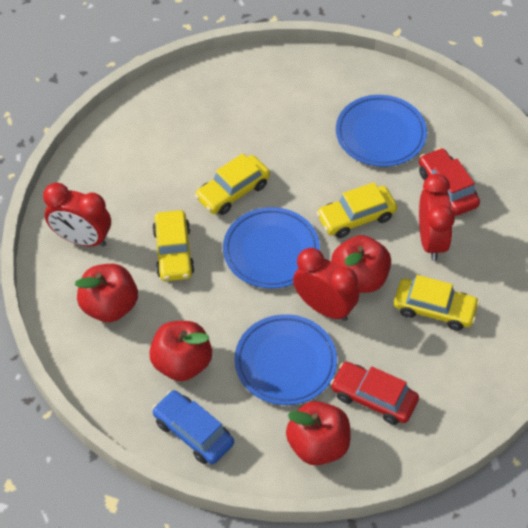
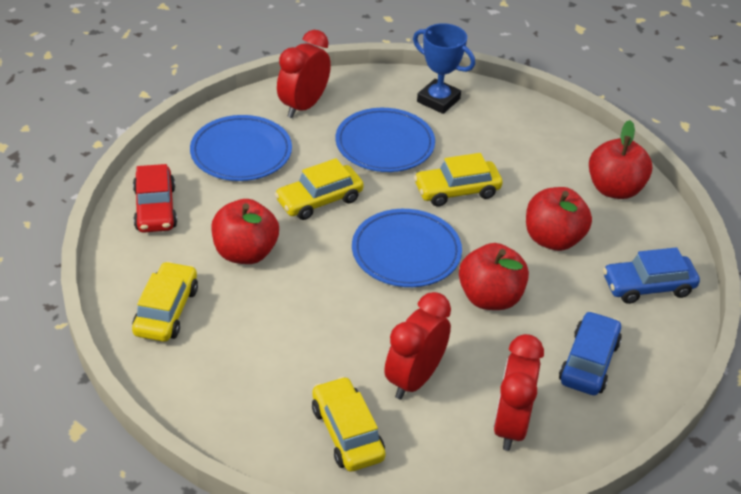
blue car: 1 -> 2
blue trophy: 0 -> 1
red car: 2 -> 1

